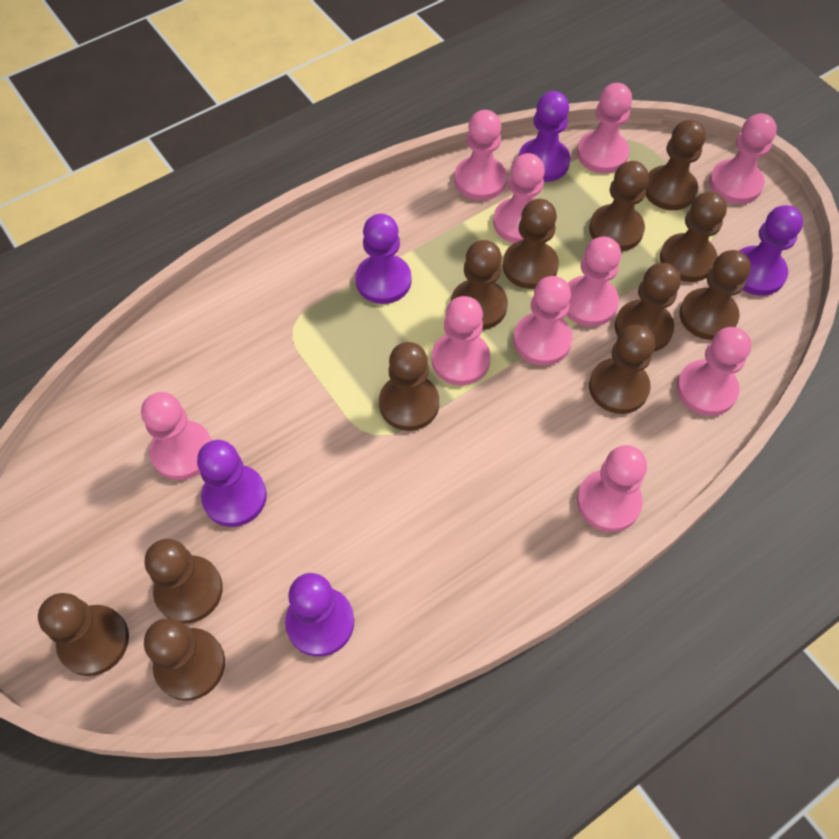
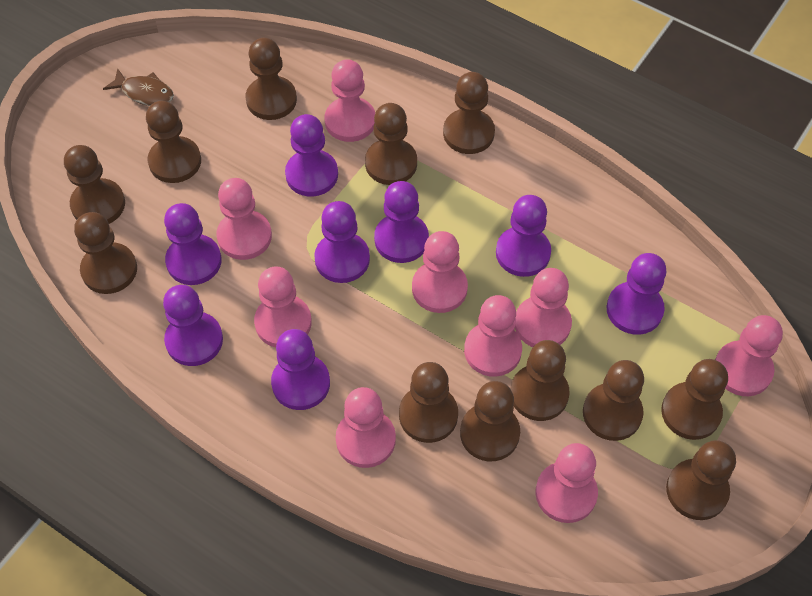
brown fish: 0 -> 1
pink pawn: 10 -> 9
purple pawn: 5 -> 8

